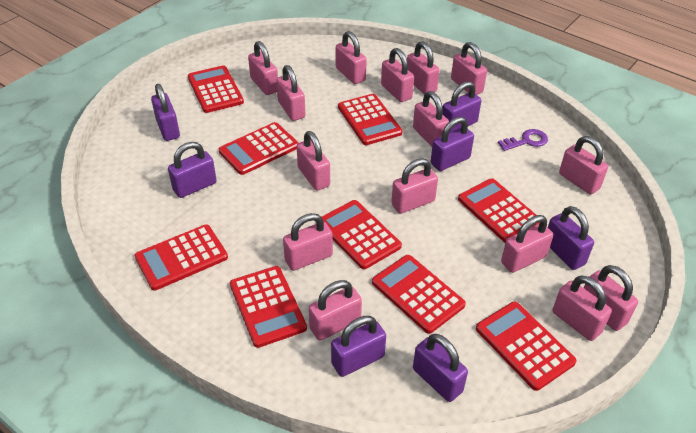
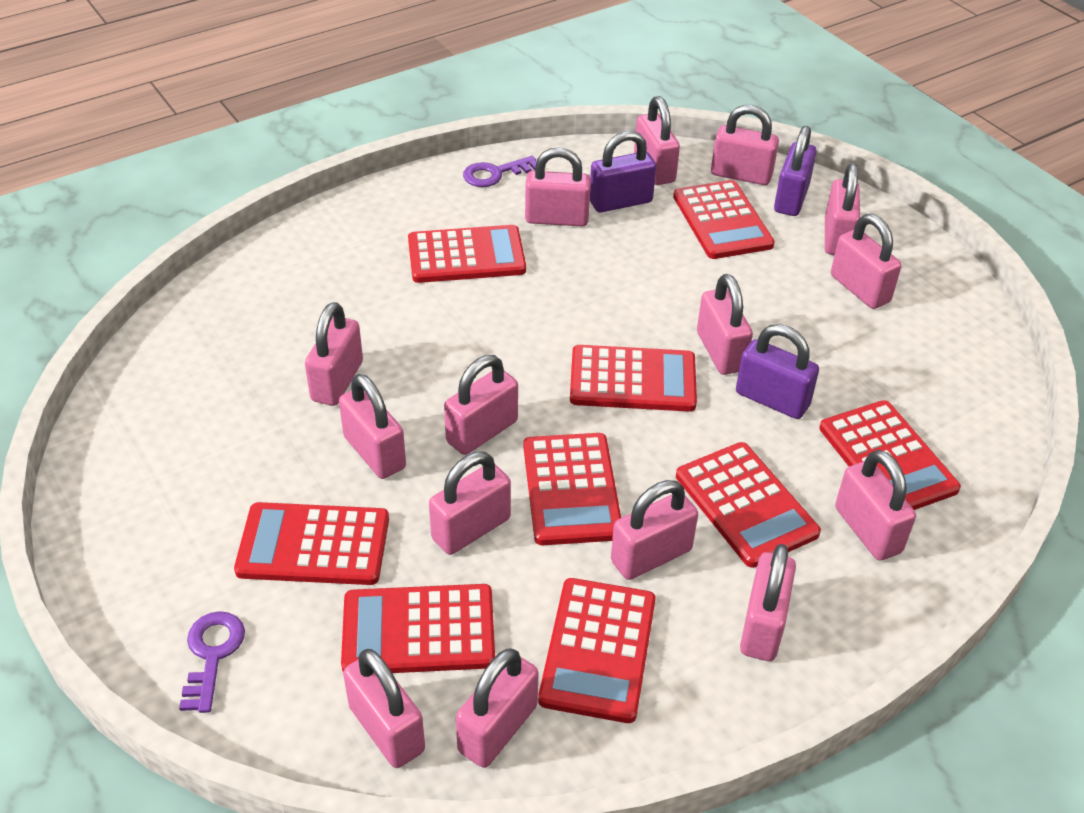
purple key: 1 -> 2
purple padlock: 7 -> 3

